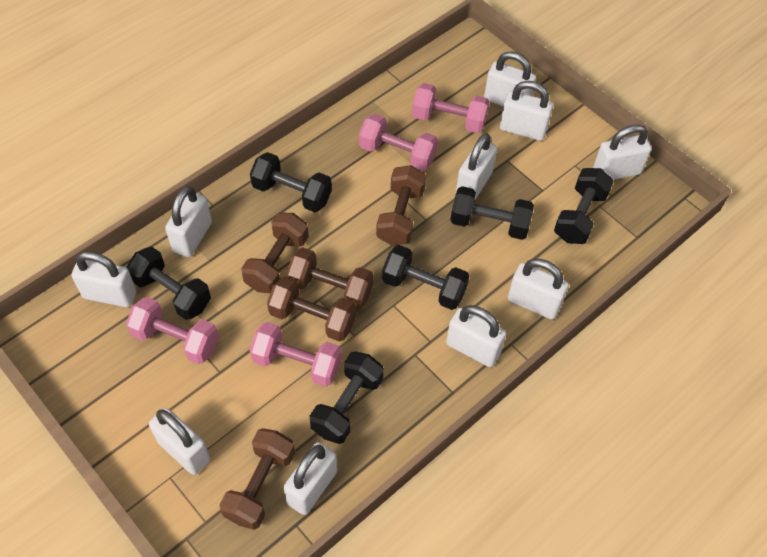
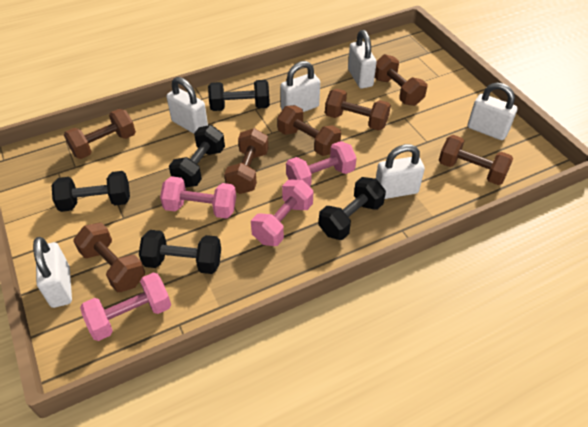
black dumbbell: 6 -> 5
brown dumbbell: 5 -> 7
white padlock: 10 -> 6

